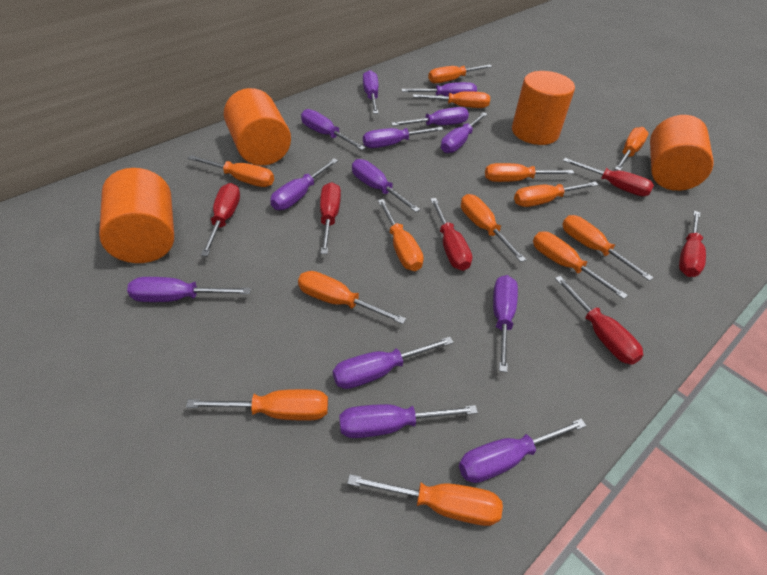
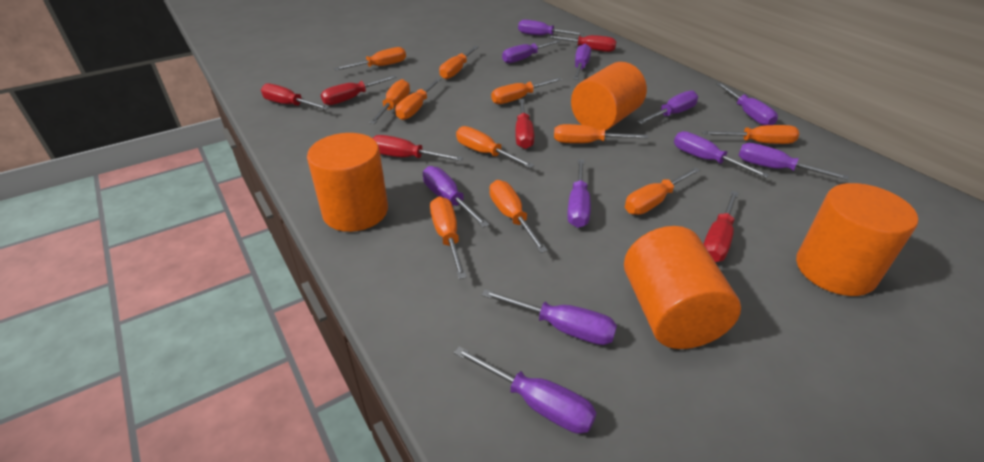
orange screwdriver: 13 -> 11
purple screwdriver: 13 -> 11

